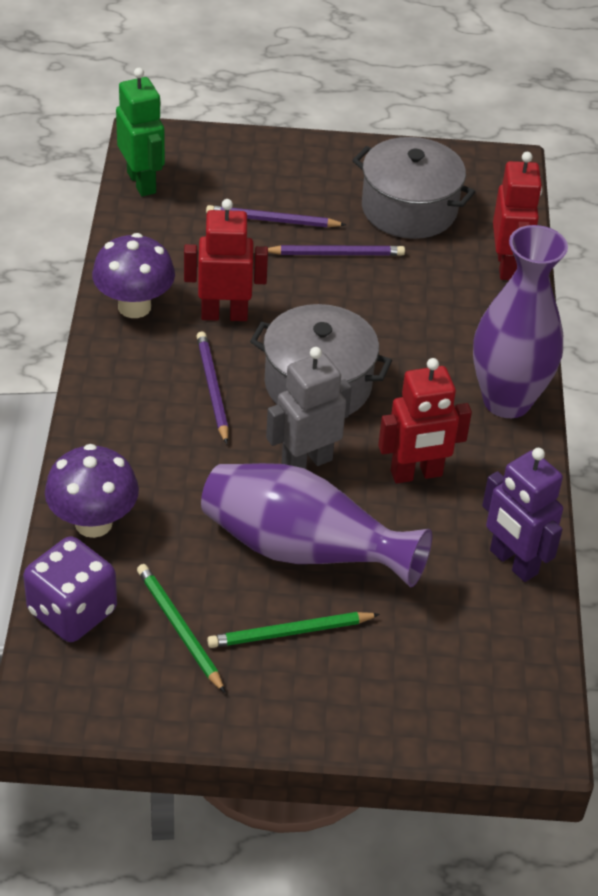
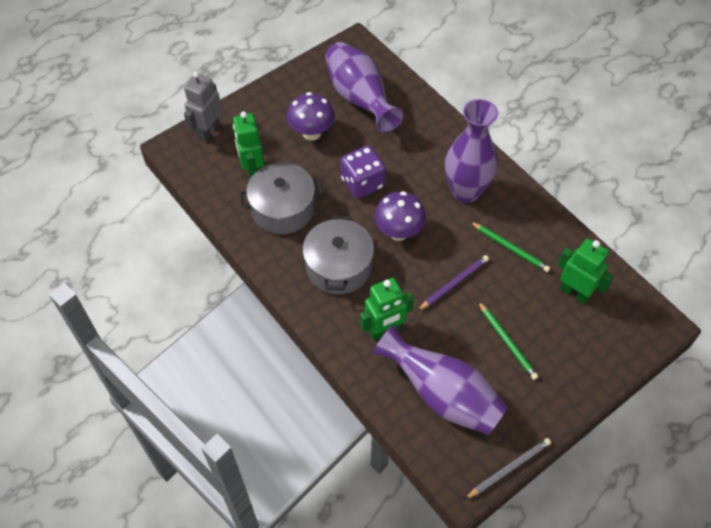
green robot: 1 -> 3
grey pencil: 0 -> 1
purple pencil: 3 -> 1
purple robot: 1 -> 0
purple vase: 2 -> 3
red robot: 3 -> 0

